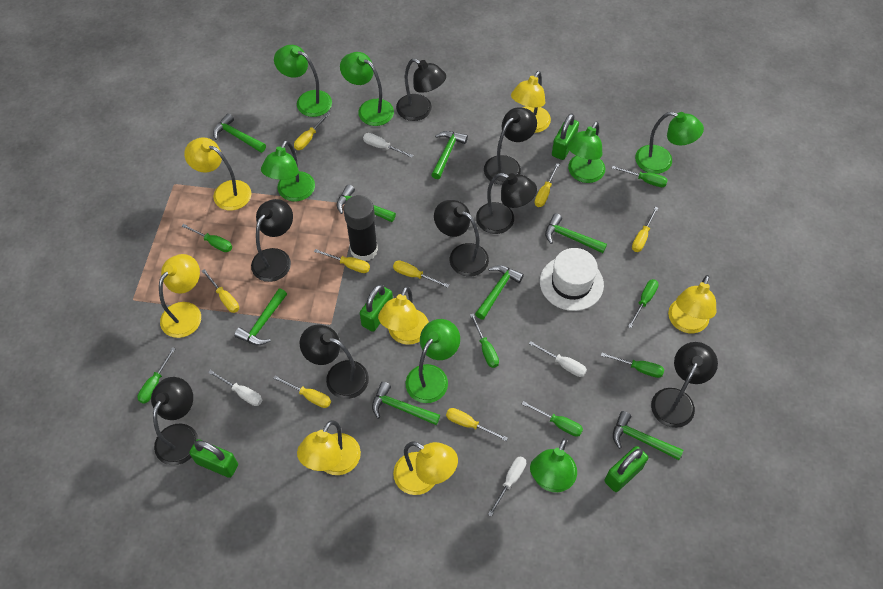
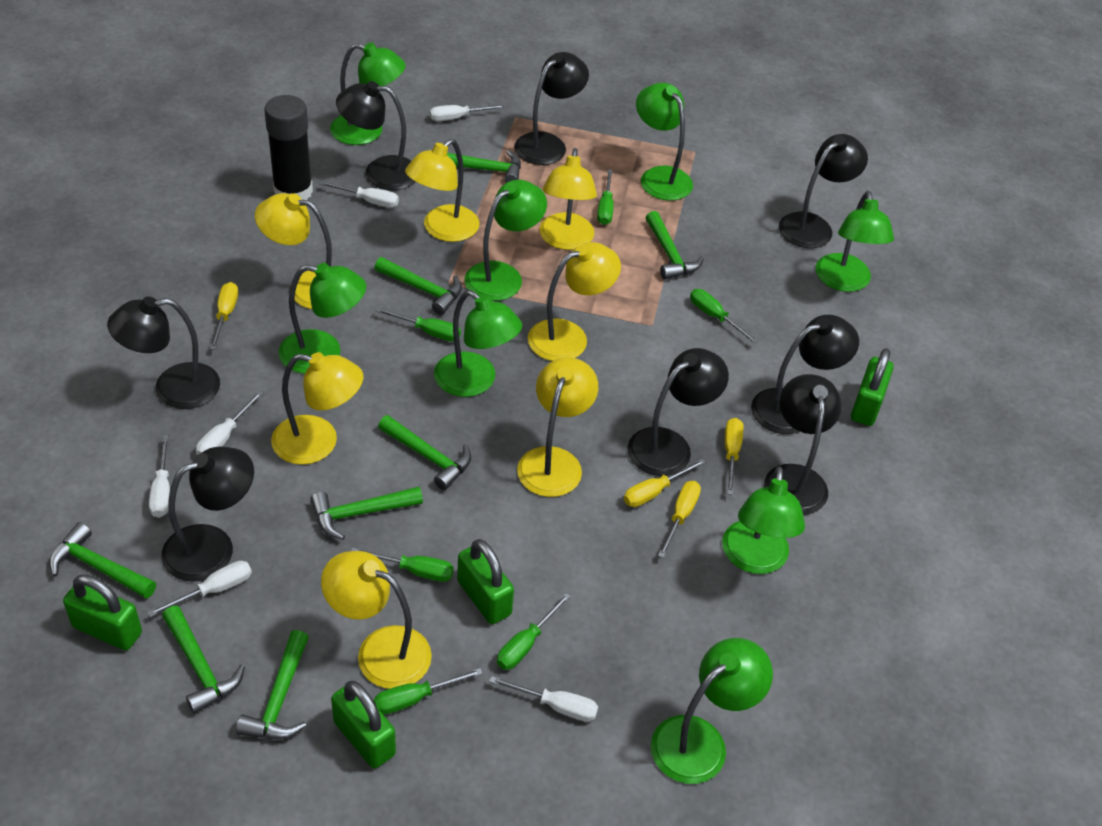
green lamp: 7 -> 8
green screwdriver: 7 -> 6
white hat: 1 -> 0
white screwdriver: 4 -> 6
yellow screwdriver: 8 -> 4

